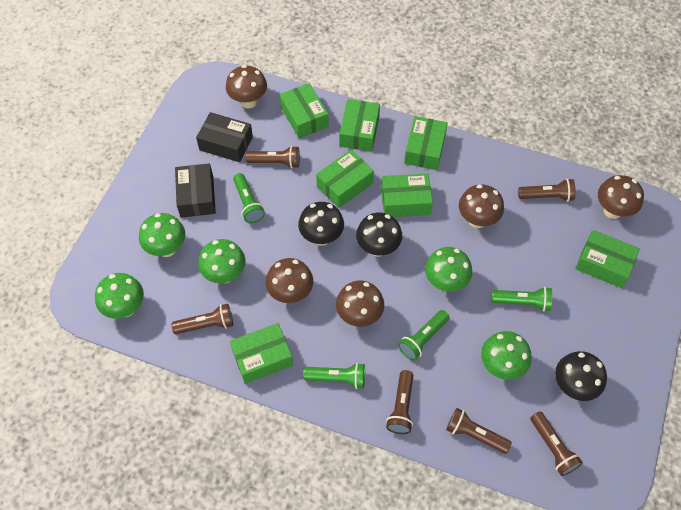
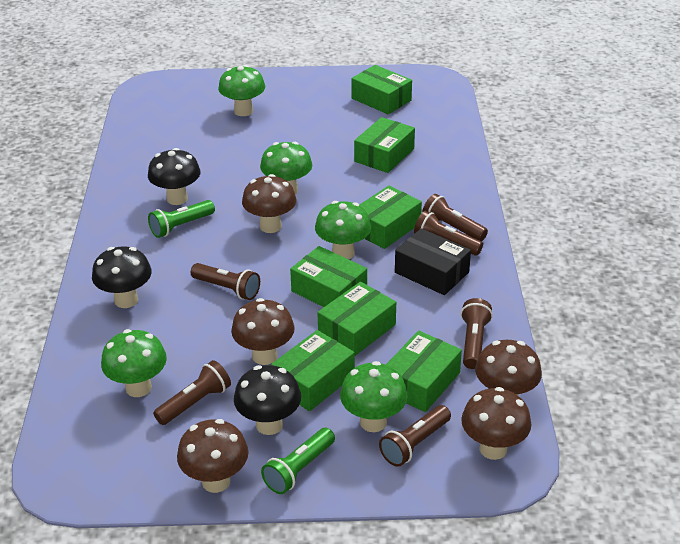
black box: 2 -> 1
green flashlight: 4 -> 2

